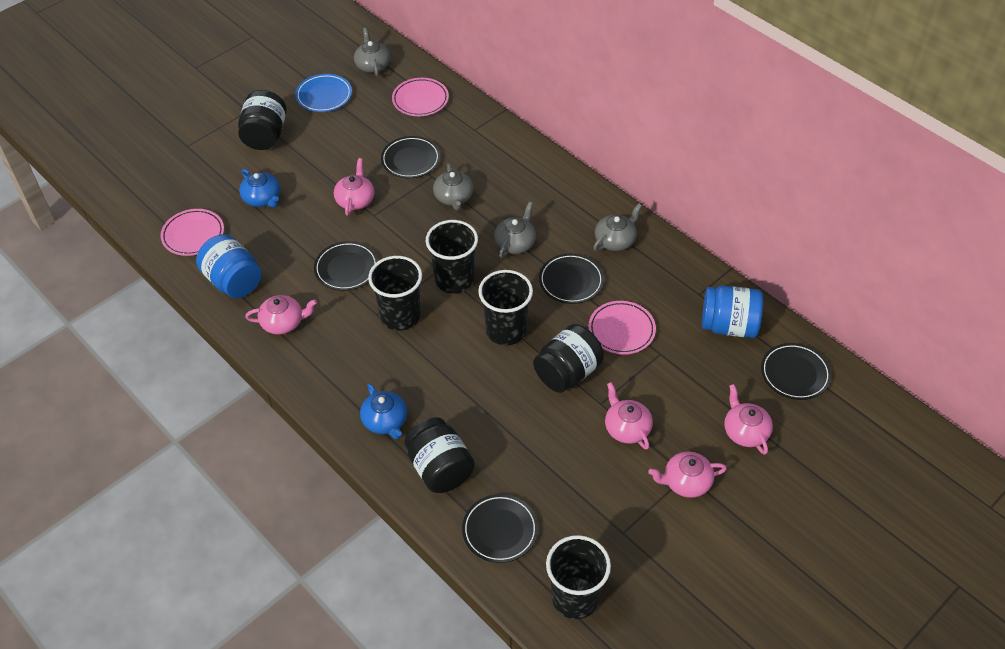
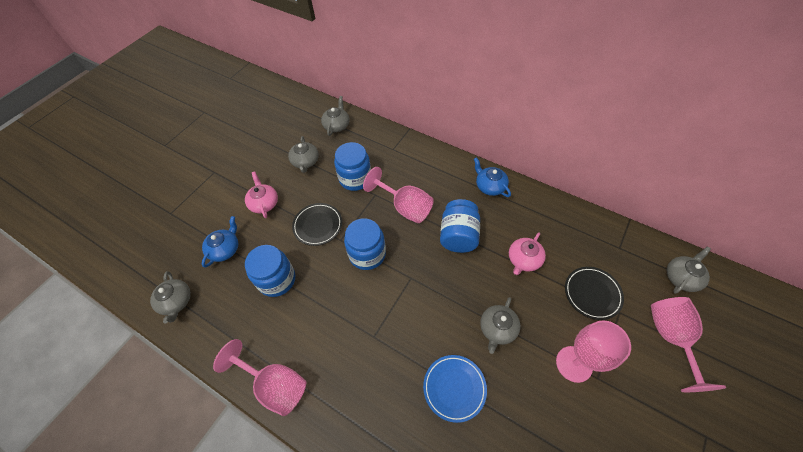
black cup: 4 -> 0
black jar: 3 -> 0
black plate: 5 -> 2
blue jar: 2 -> 4
grey teapot: 4 -> 5
pink goblet: 0 -> 4
pink plate: 3 -> 0
pink teapot: 5 -> 2

